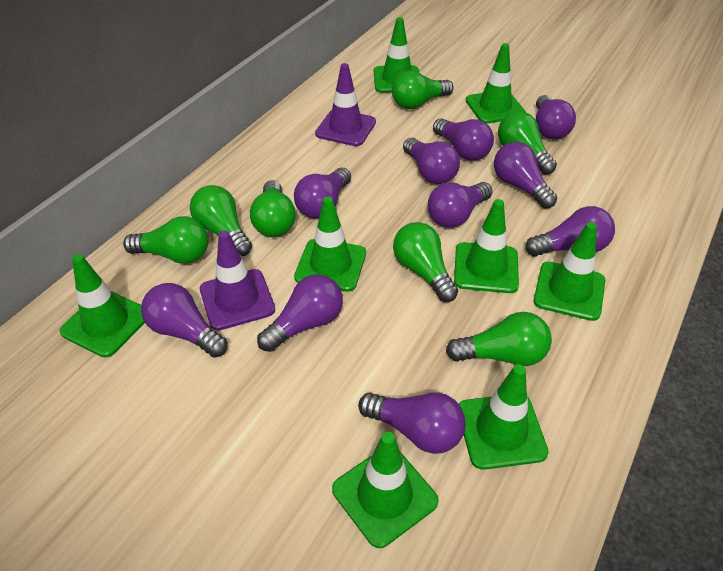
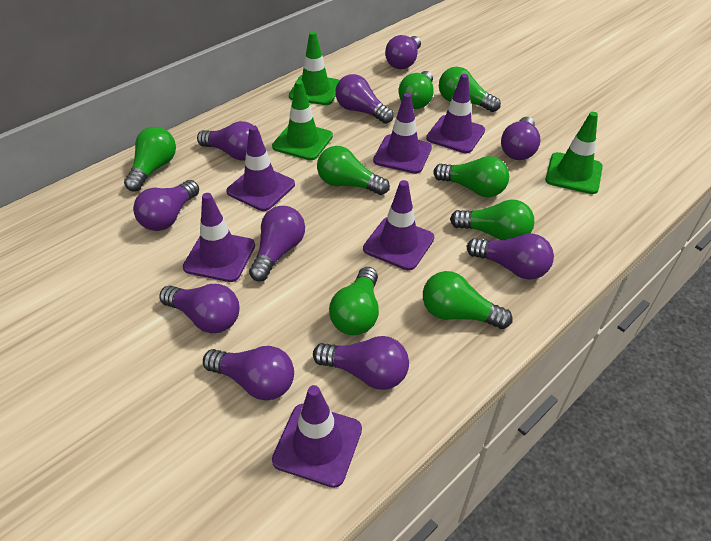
green light bulb: 7 -> 8
green traffic cone: 8 -> 3
purple traffic cone: 2 -> 6

